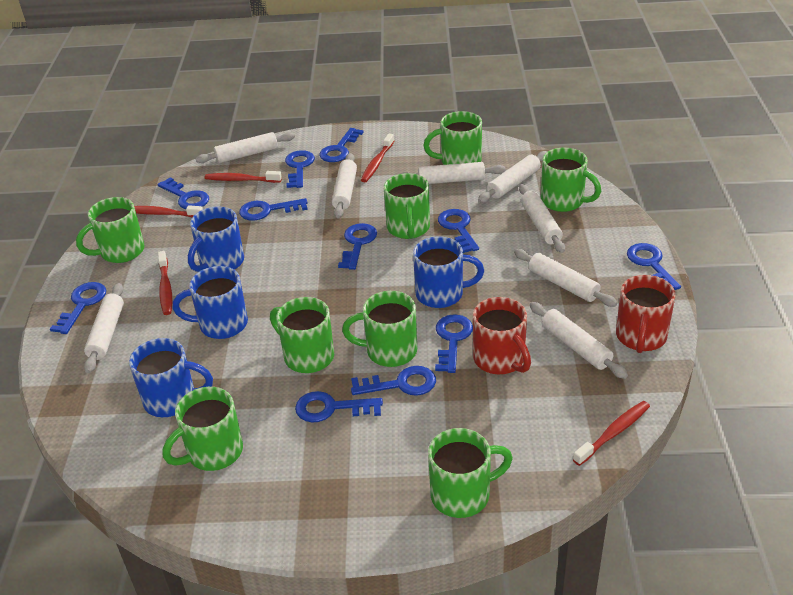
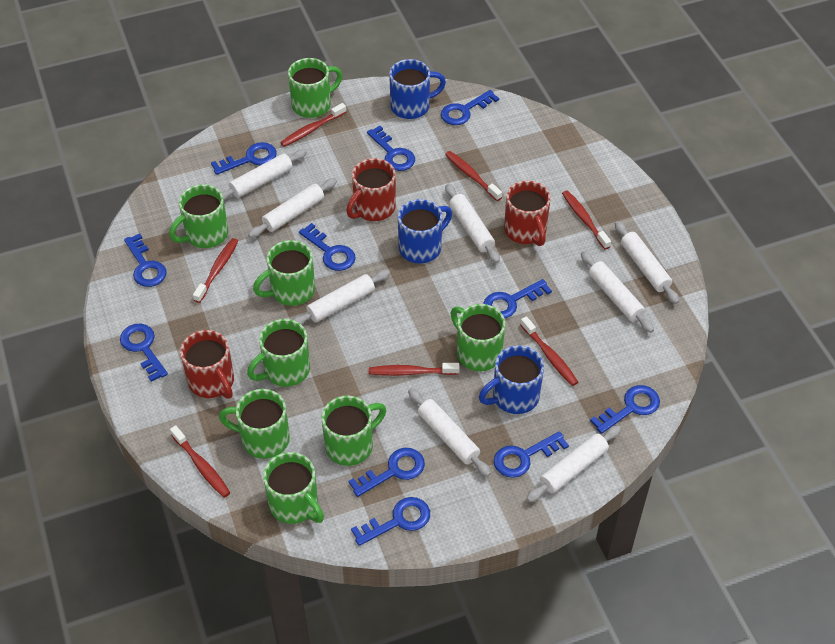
blue mug: 4 -> 3
red mug: 2 -> 3
red toothbrush: 5 -> 7

